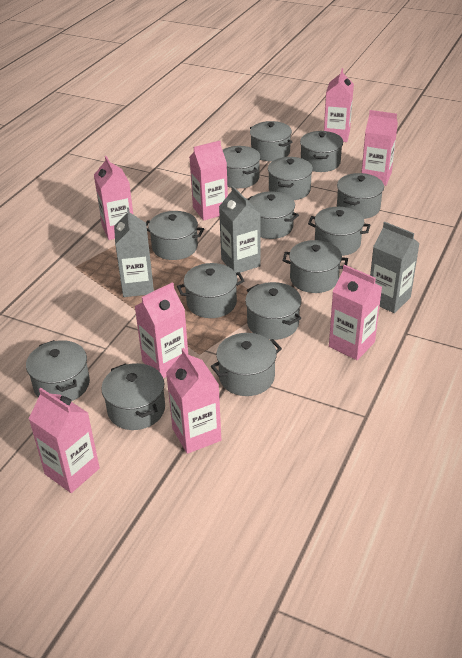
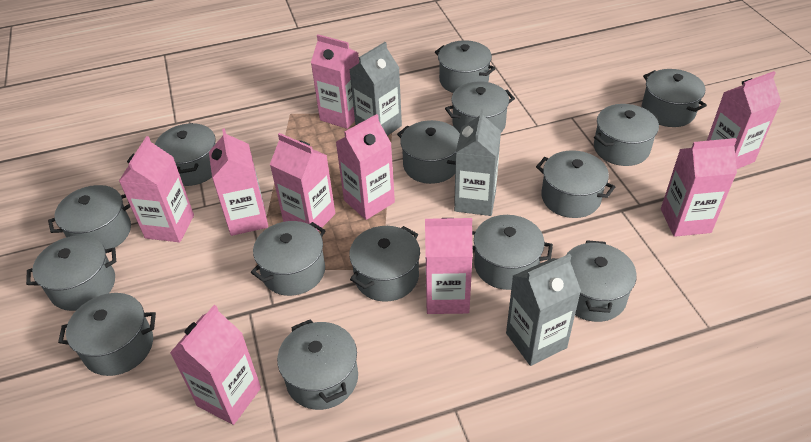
grey pot: 14 -> 15
pink carton: 8 -> 9

